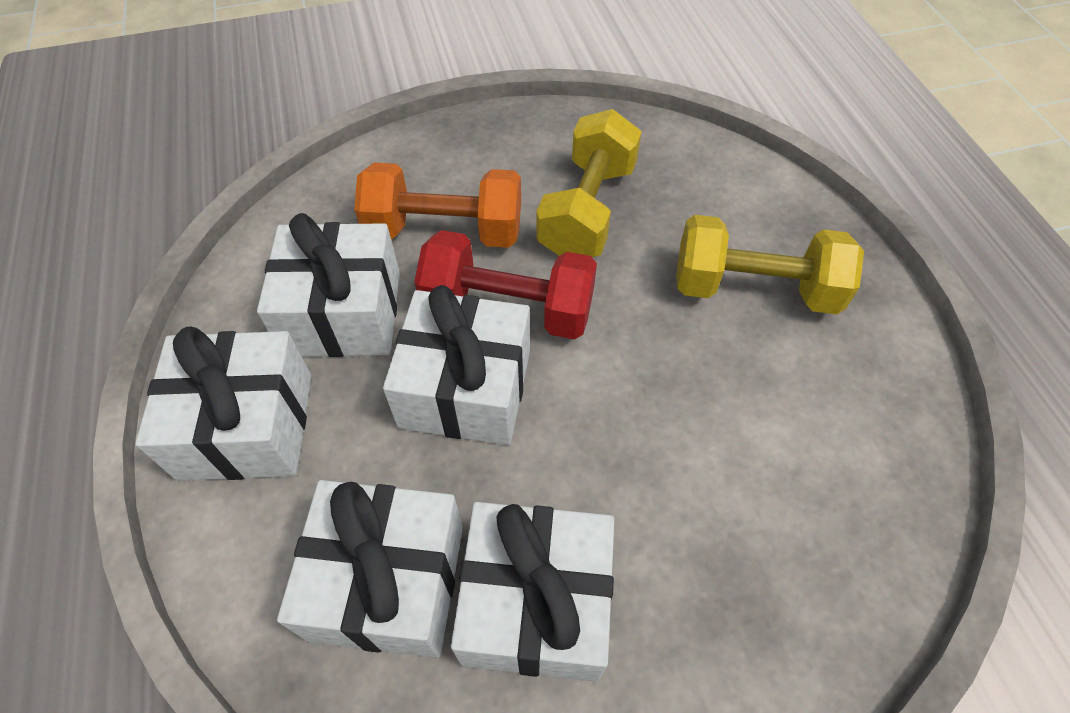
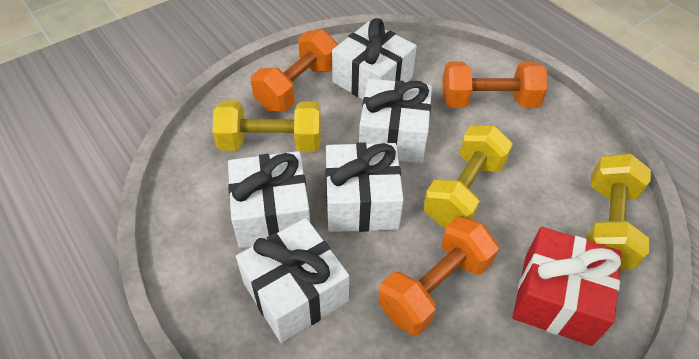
orange dumbbell: 1 -> 3
red dumbbell: 1 -> 0
red gift: 0 -> 1
yellow dumbbell: 2 -> 3

